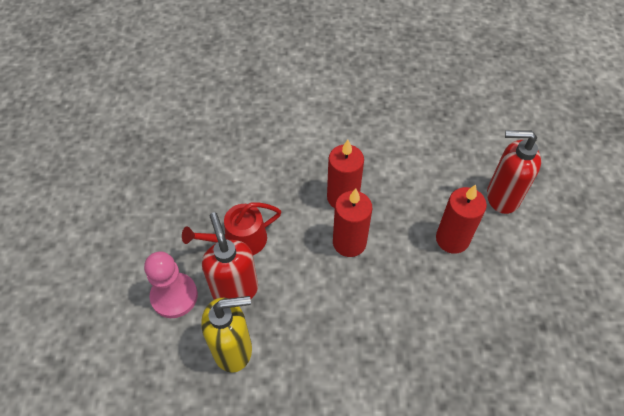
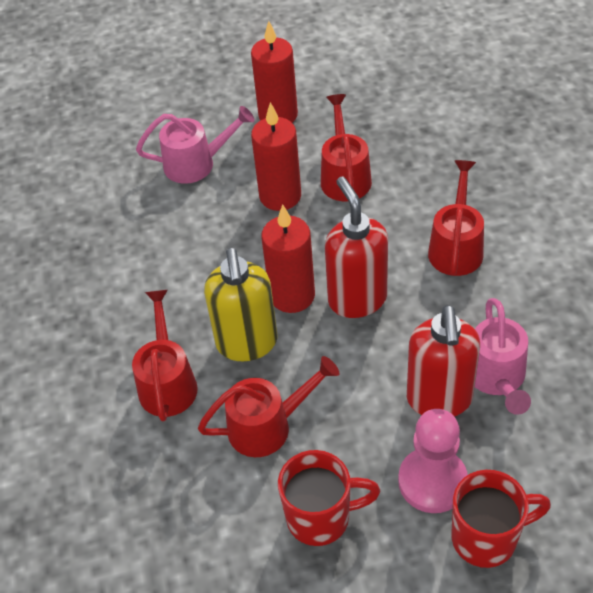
pink watering can: 0 -> 2
red mug: 0 -> 2
red watering can: 1 -> 4

